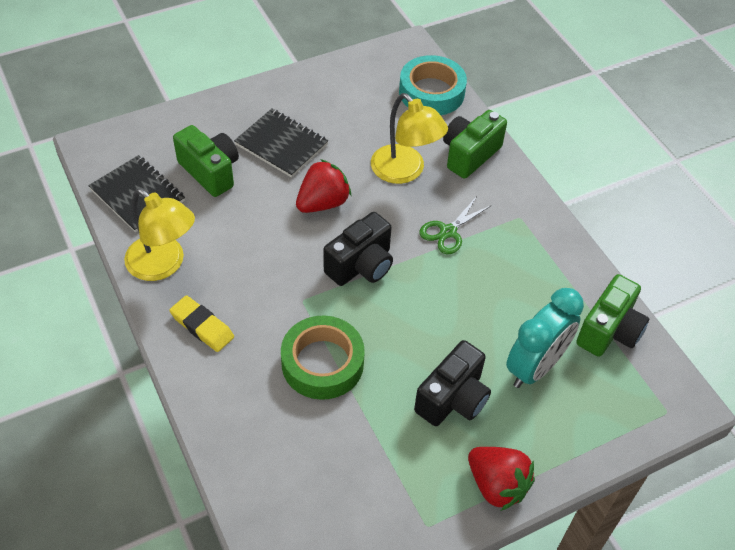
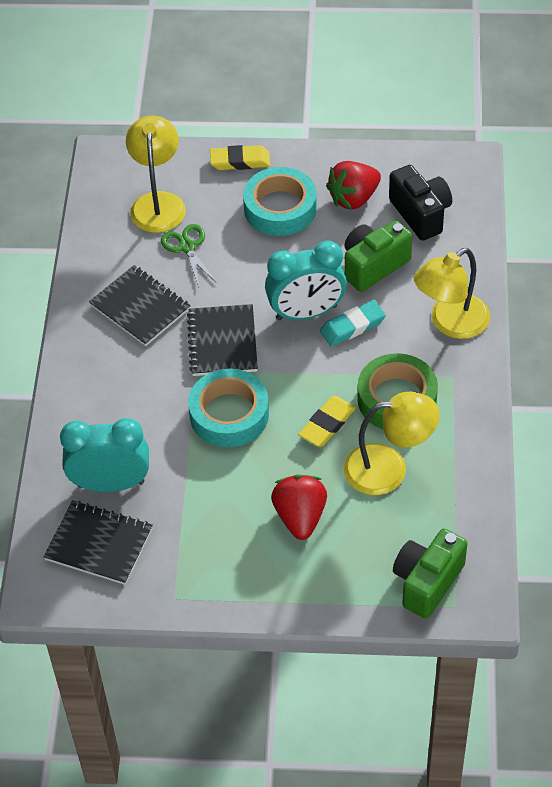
black camera: 2 -> 1
black notebook: 2 -> 3
green camera: 3 -> 2
turquoise clock: 1 -> 2
turquoise eraser: 0 -> 1
turquoise tape: 1 -> 2
yellow eraser: 1 -> 2
yellow lamp: 2 -> 3

